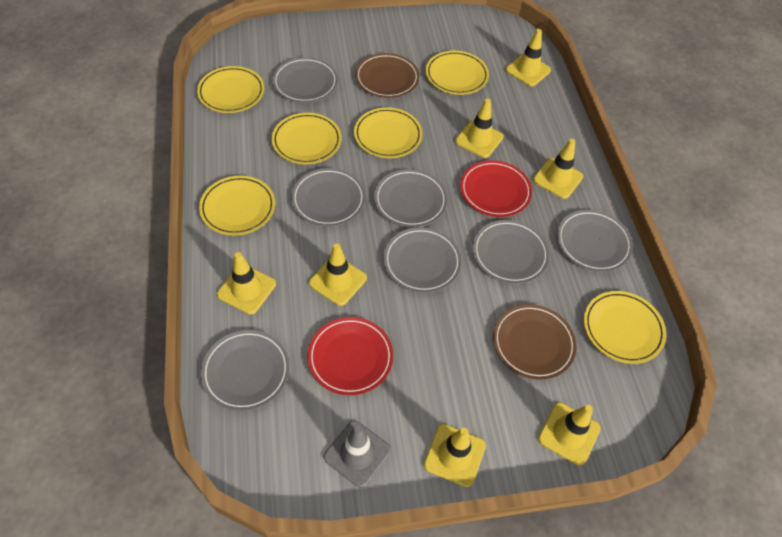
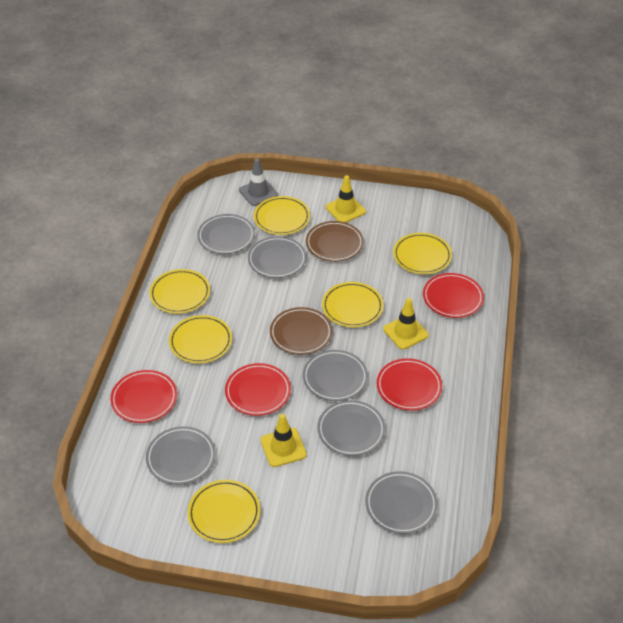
grey plate: 7 -> 6
red plate: 2 -> 4
yellow traffic cone: 7 -> 3

